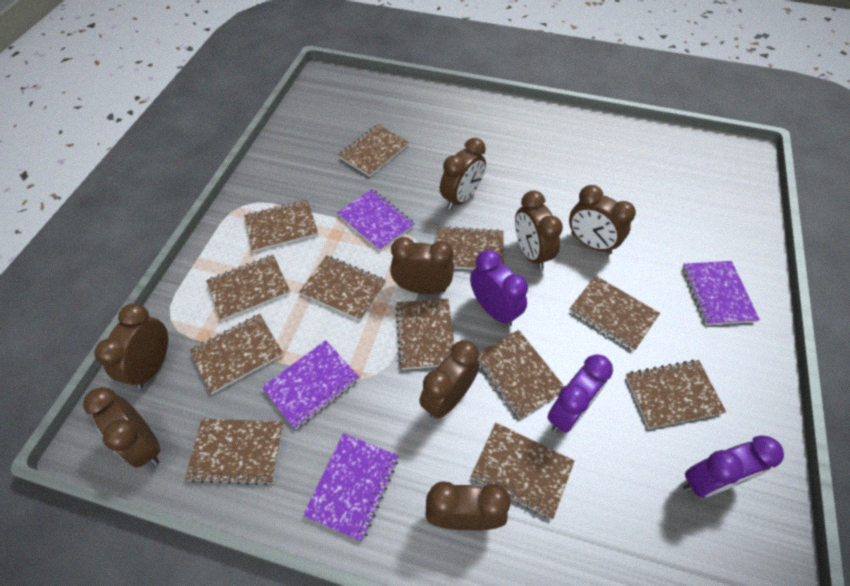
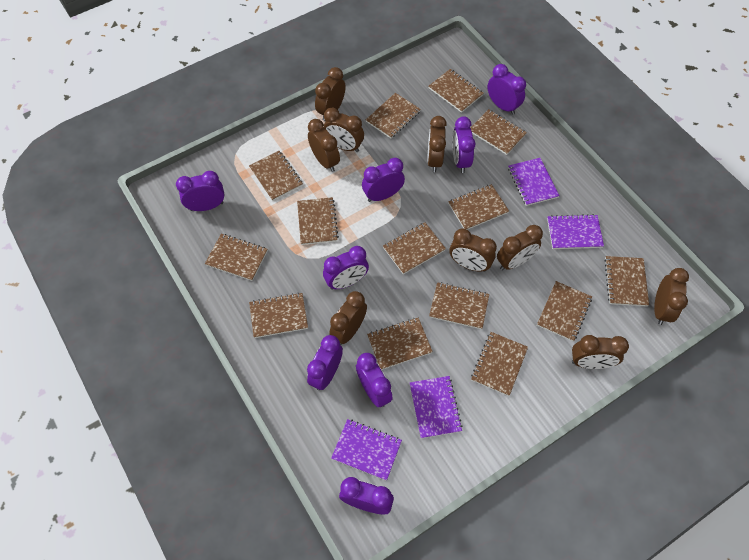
brown clock: 8 -> 9
brown notebook: 12 -> 14
purple clock: 3 -> 8

